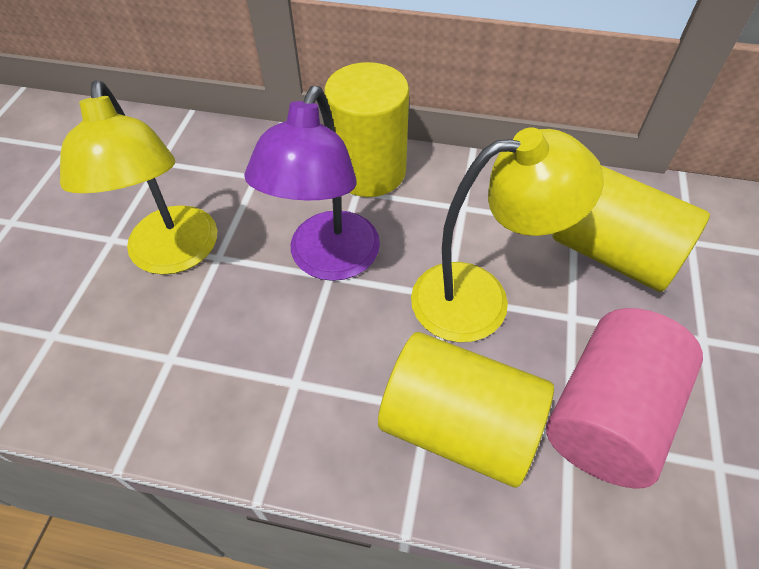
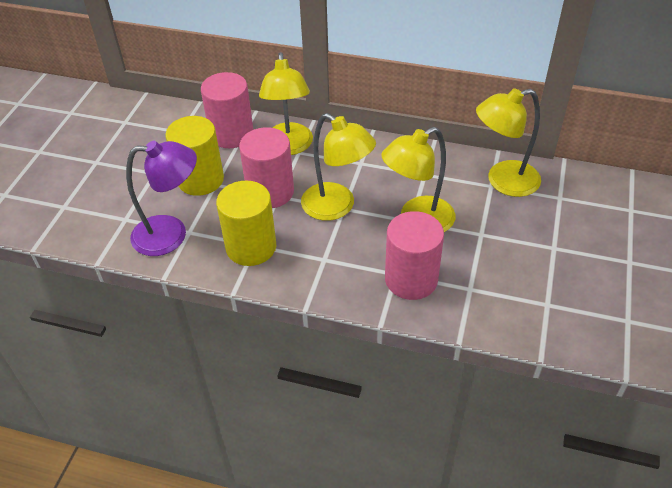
pink cylinder: 1 -> 3
yellow cylinder: 3 -> 2
yellow lamp: 2 -> 4

